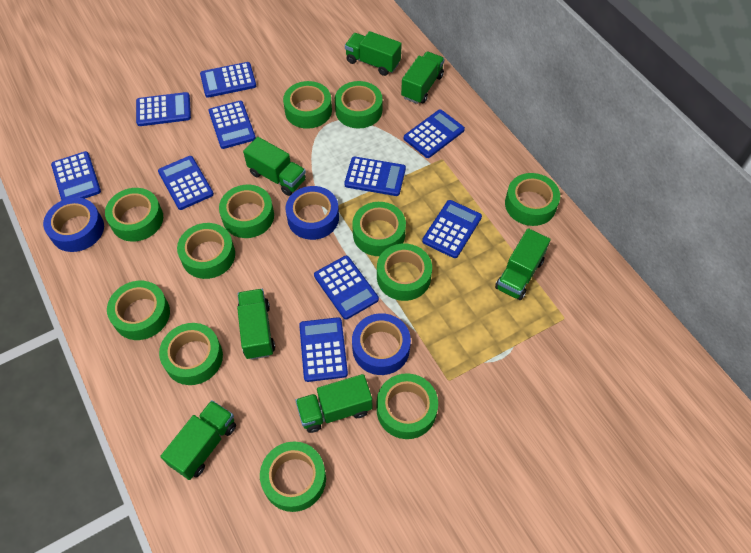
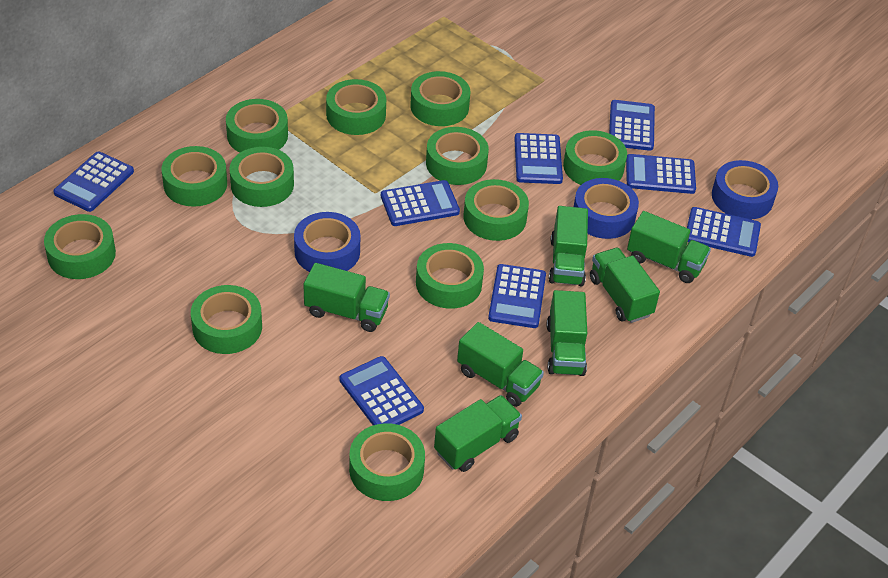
blue calculator: 10 -> 8

